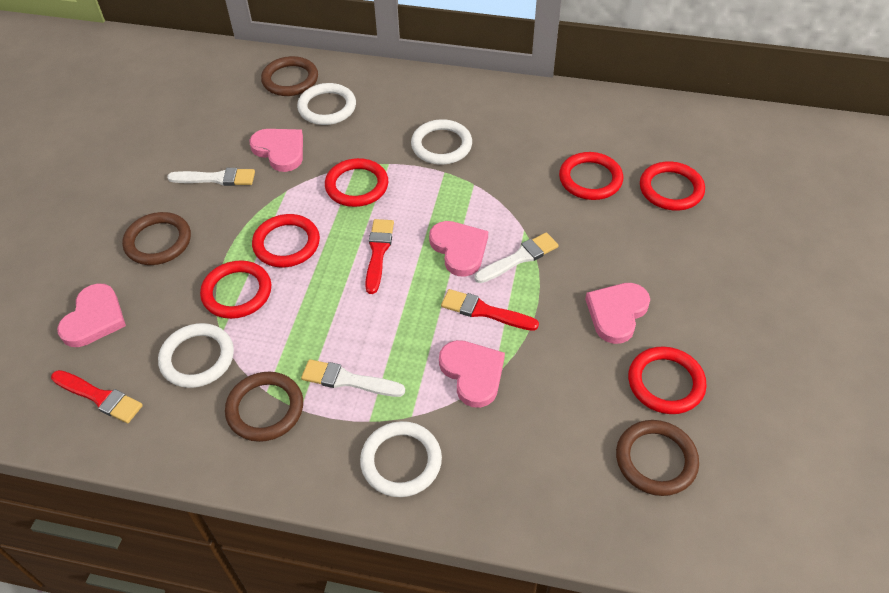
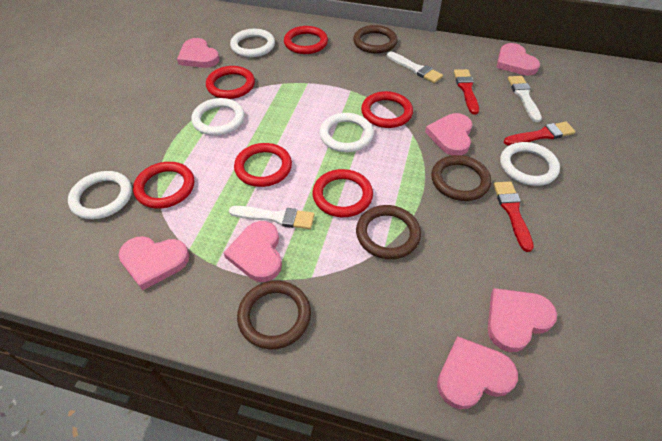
pink heart: 5 -> 7
white ring: 4 -> 5

